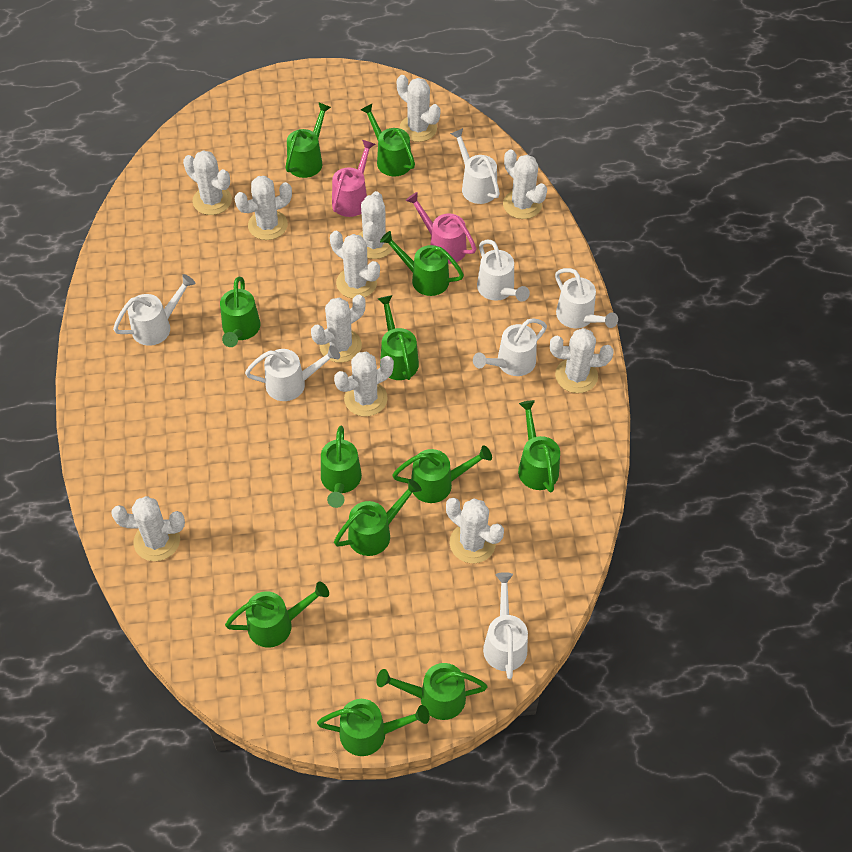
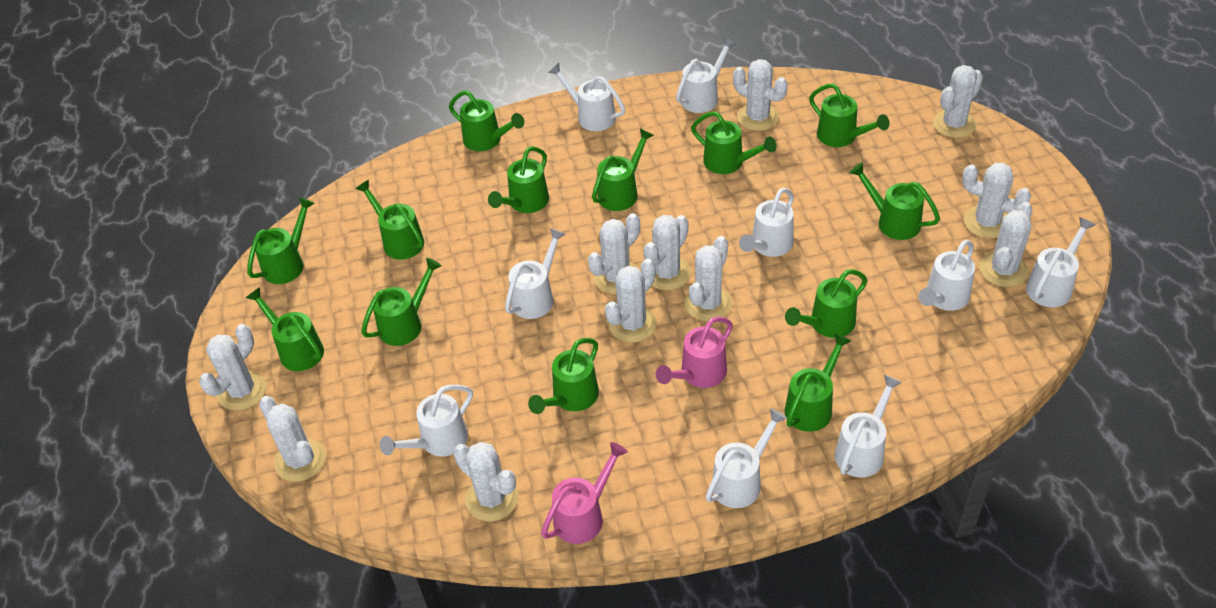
green watering can: 12 -> 13
white watering can: 7 -> 9

